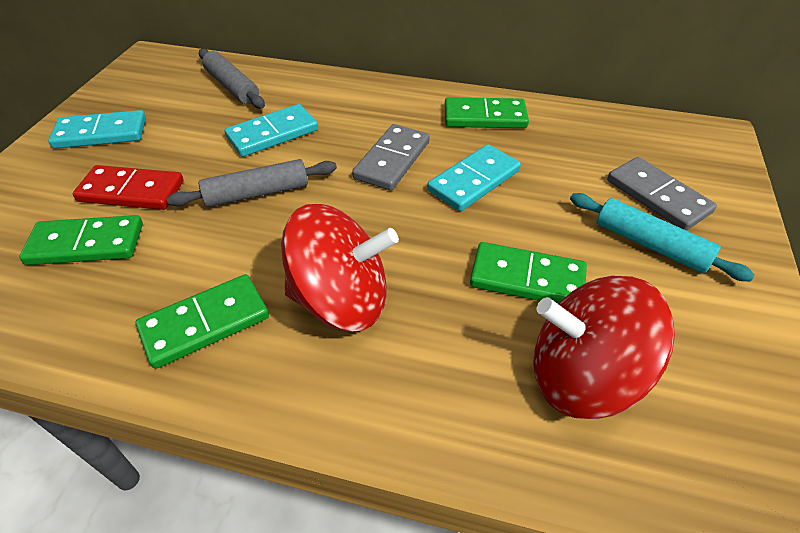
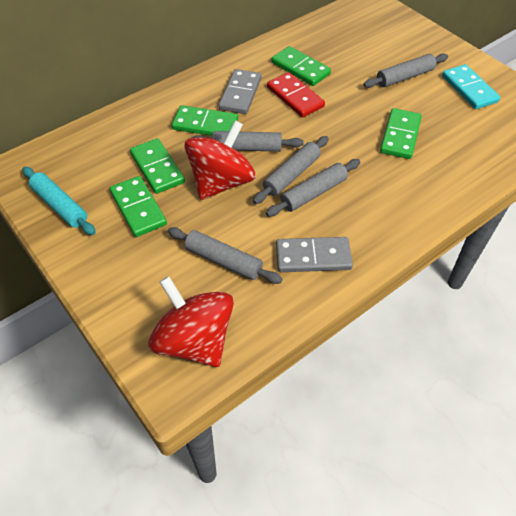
green domino: 4 -> 5
grey rolling pin: 2 -> 5
turquoise domino: 3 -> 1

